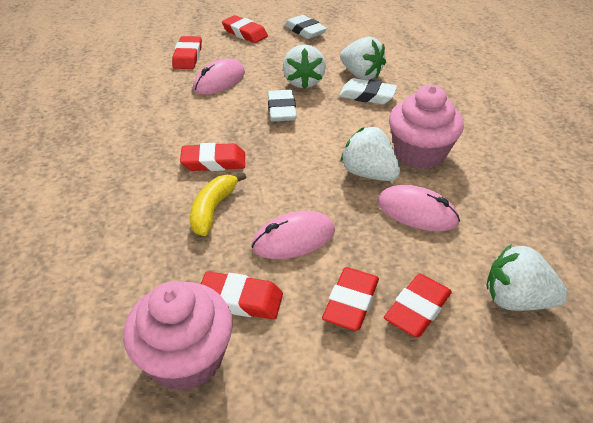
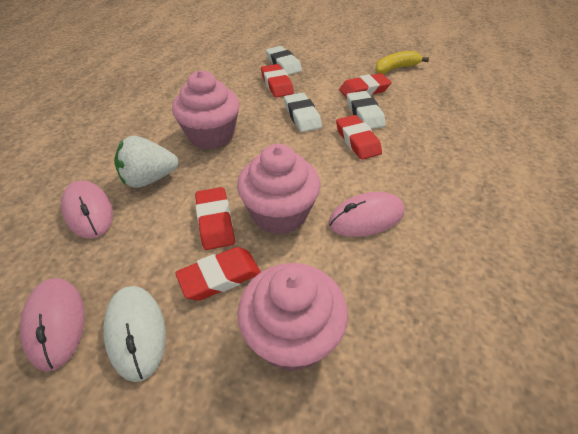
pink cupcake: 2 -> 3
red eraser: 6 -> 5
white mouse: 0 -> 1
white strawberry: 4 -> 1

